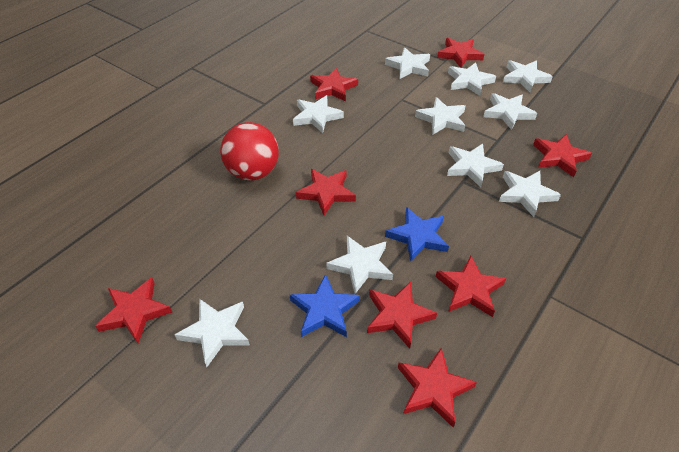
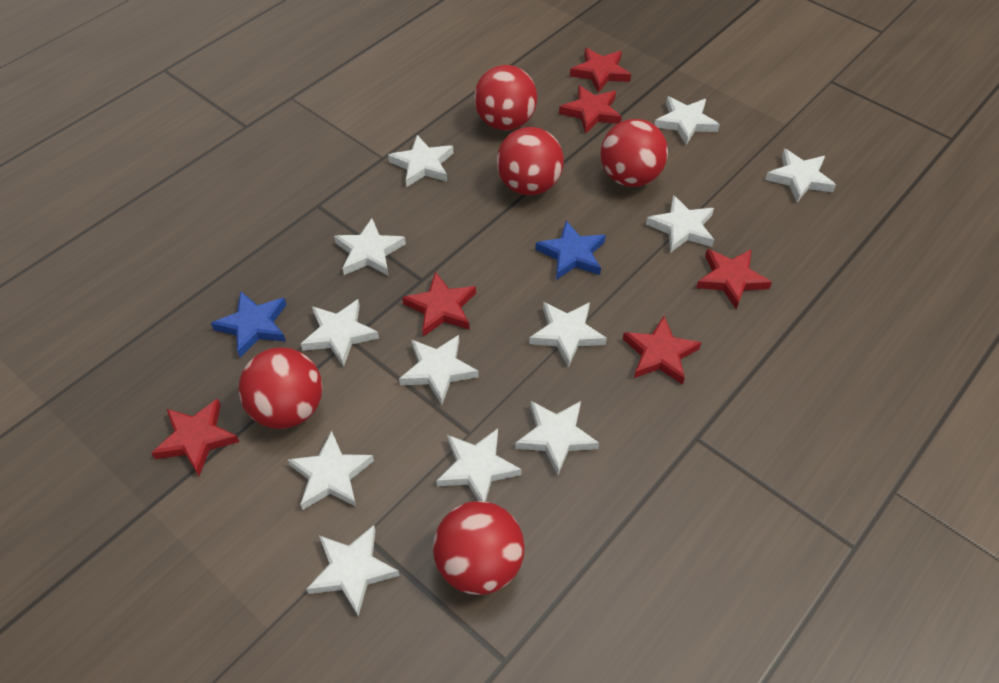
red ball: 1 -> 5
red star: 8 -> 6
white star: 10 -> 12

